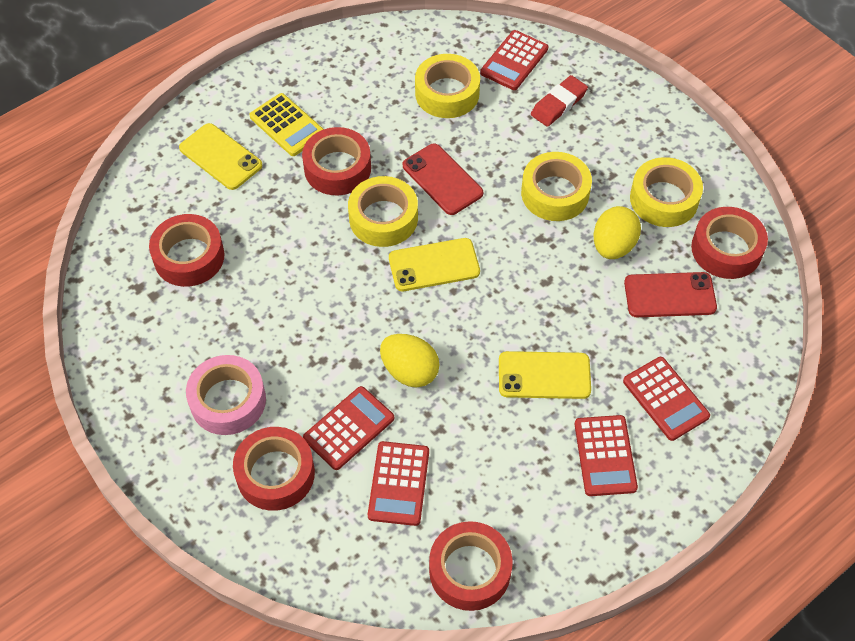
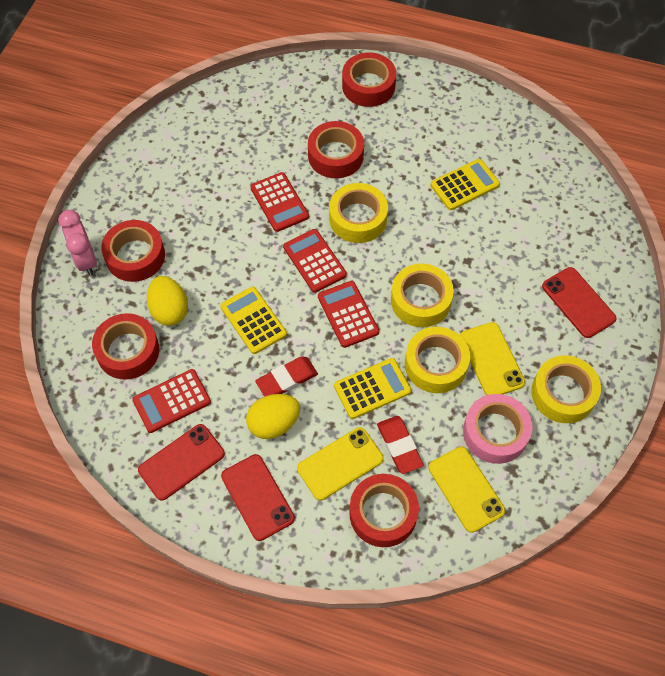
pink clock: 0 -> 1
red calculator: 5 -> 4
red eraser: 1 -> 2
red phone: 2 -> 3
yellow calculator: 1 -> 3

